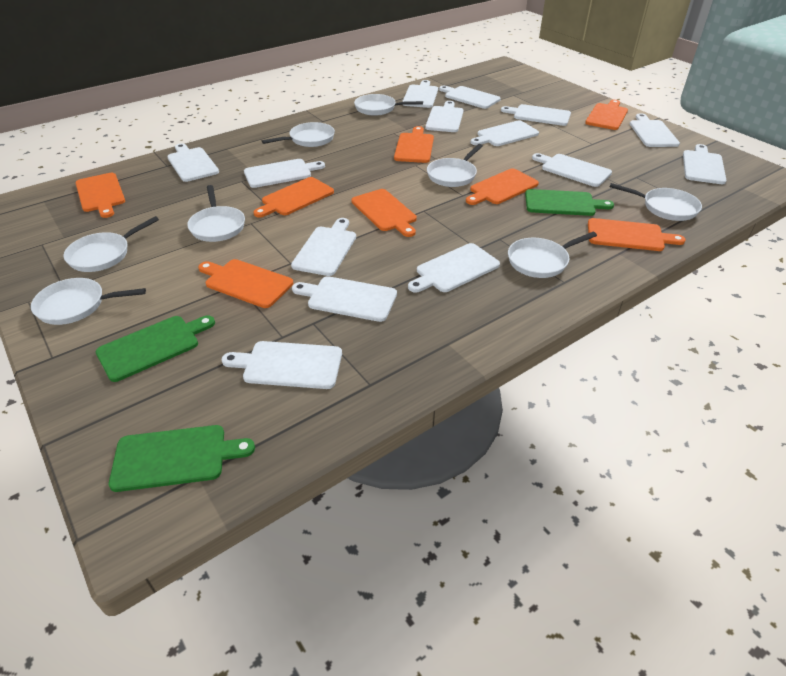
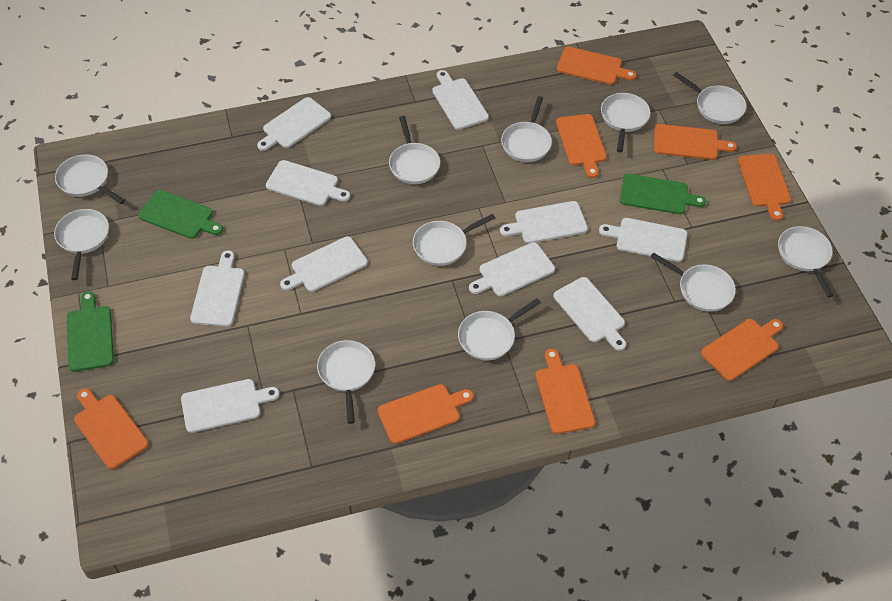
white cutting board: 14 -> 10
white pan: 8 -> 11

